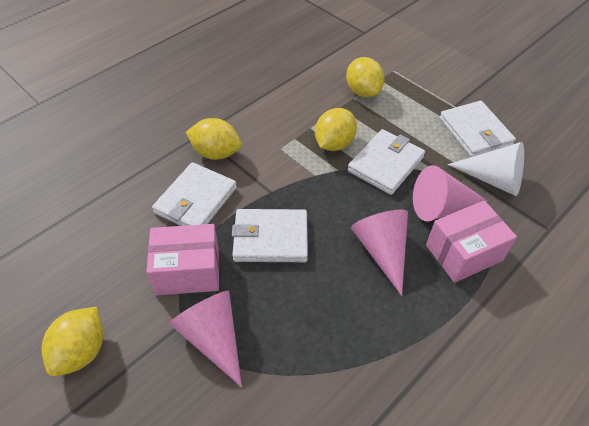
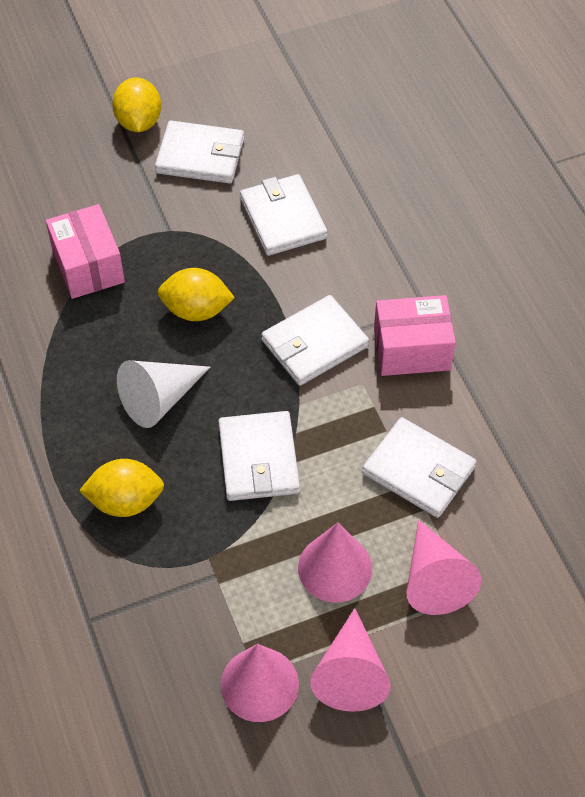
pink cone: 3 -> 4
white wallet: 4 -> 5
yellow lemon: 4 -> 3

